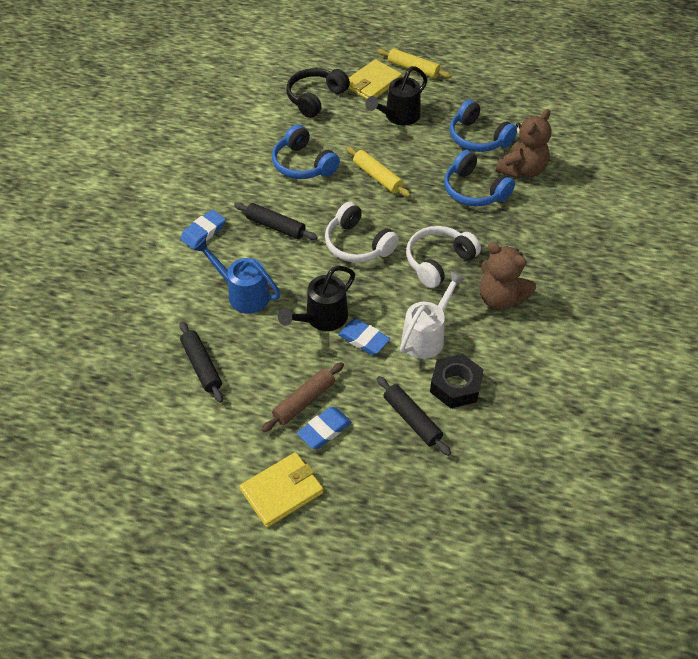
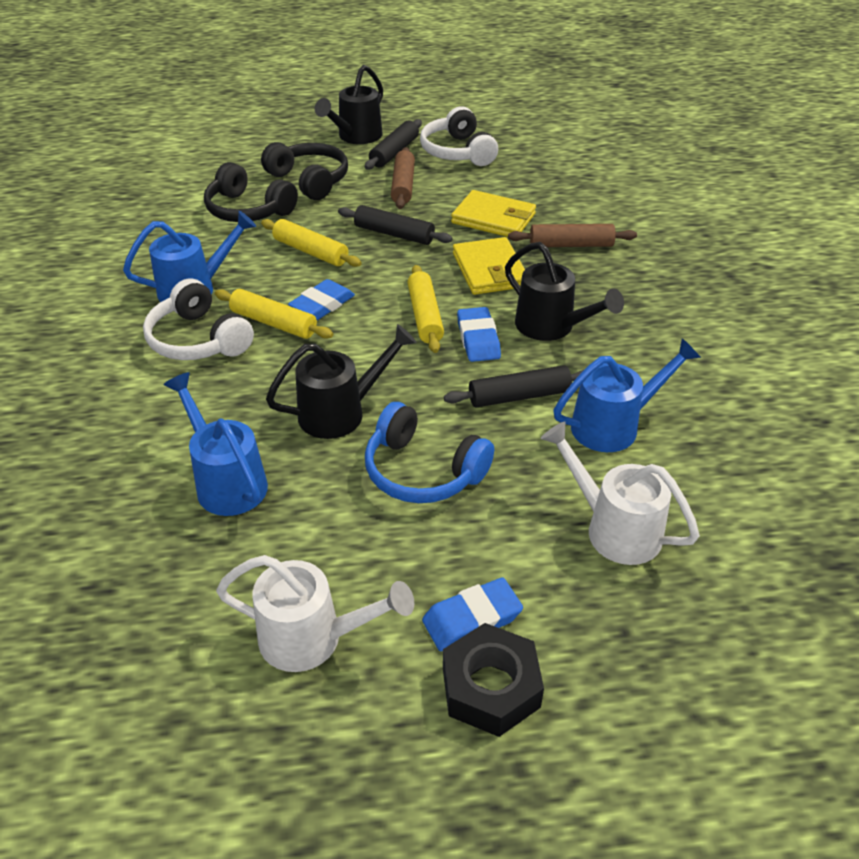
black headphones: 1 -> 2
black watering can: 2 -> 3
blue headphones: 3 -> 1
blue watering can: 1 -> 3
brown rolling pin: 1 -> 2
brown teddy bear: 2 -> 0
white watering can: 1 -> 2
yellow rolling pin: 2 -> 3

